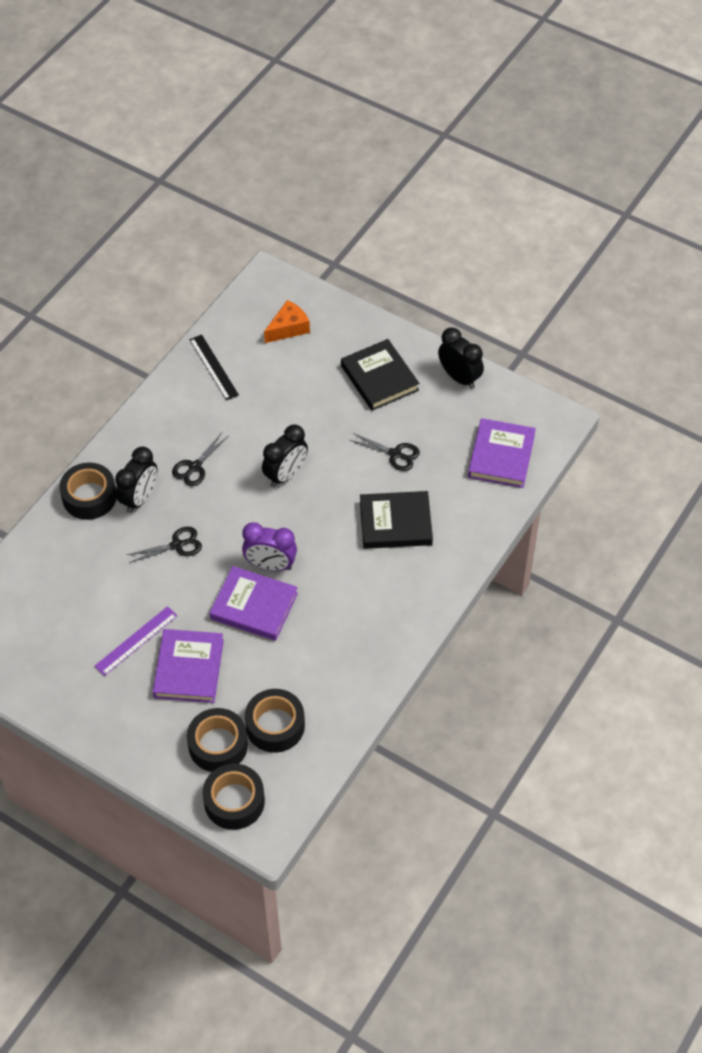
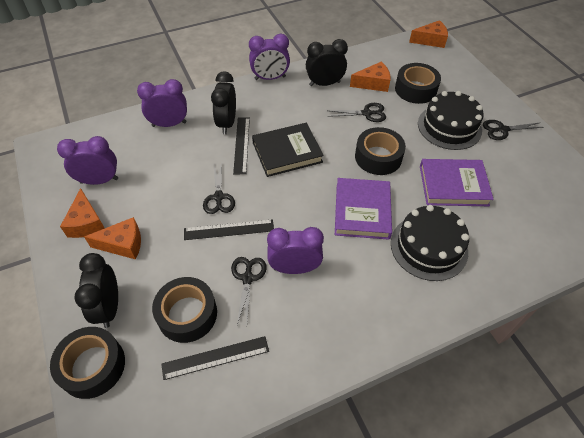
black book: 2 -> 1
black cake: 0 -> 2
black ruler: 1 -> 3
black scissors: 3 -> 4
orange cheese: 1 -> 4
purple book: 3 -> 2
purple clock: 1 -> 4
purple ruler: 1 -> 0

